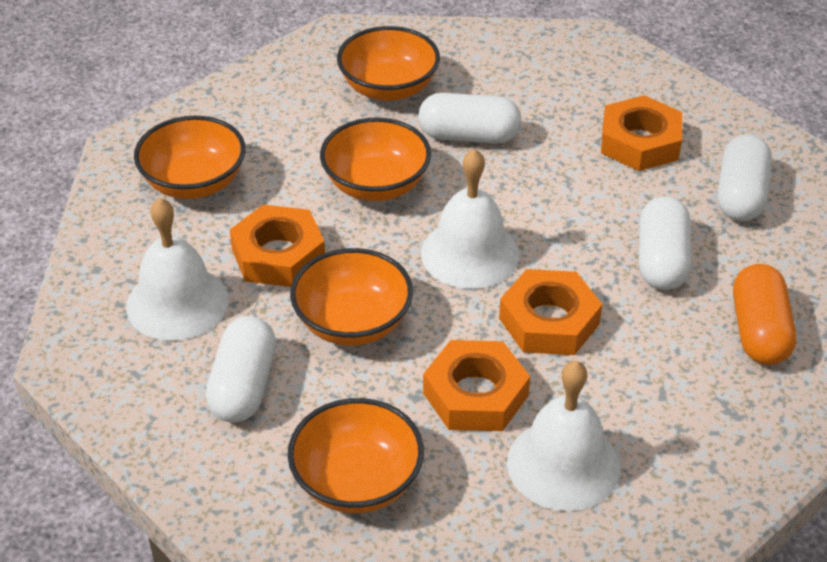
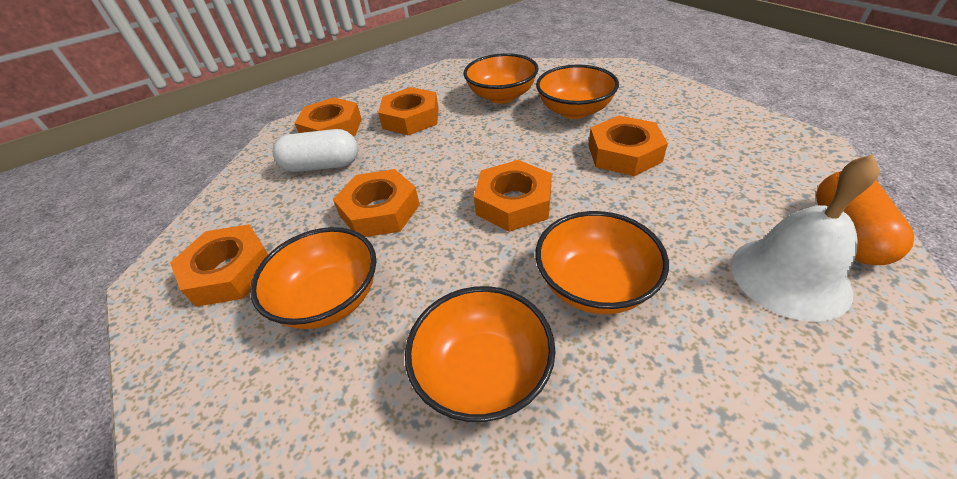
orange nut: 4 -> 6
white bell: 3 -> 1
white capsule: 4 -> 1

